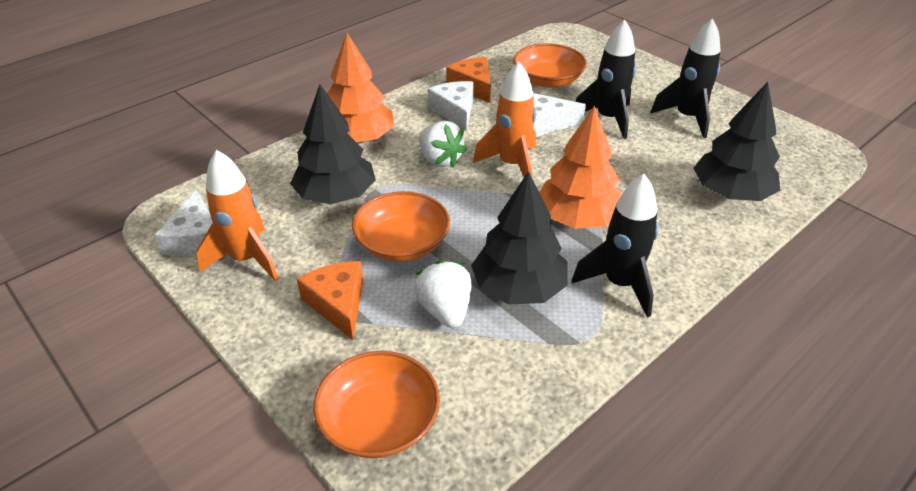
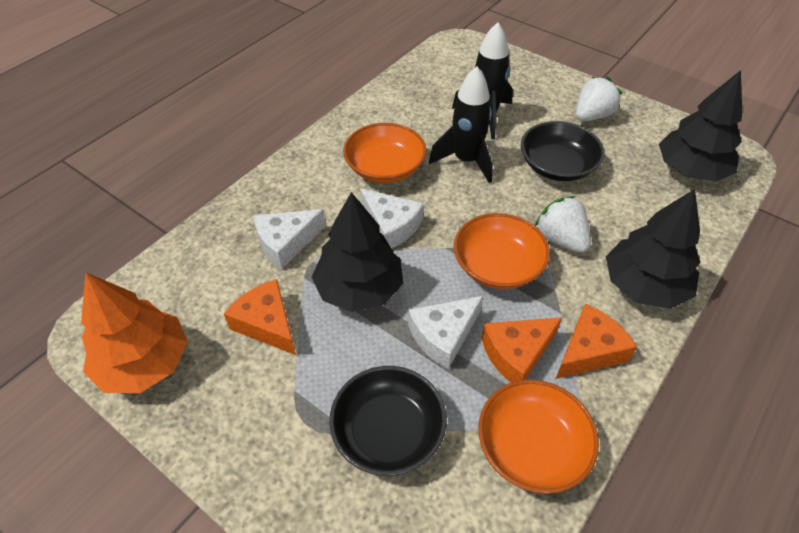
black bowl: 0 -> 2
black rocket: 3 -> 2
orange cheese: 2 -> 3
orange rocket: 2 -> 0
orange tree: 2 -> 1

